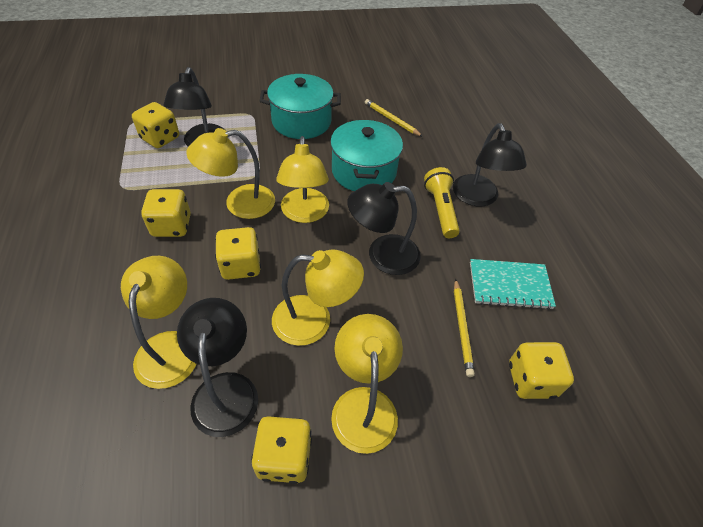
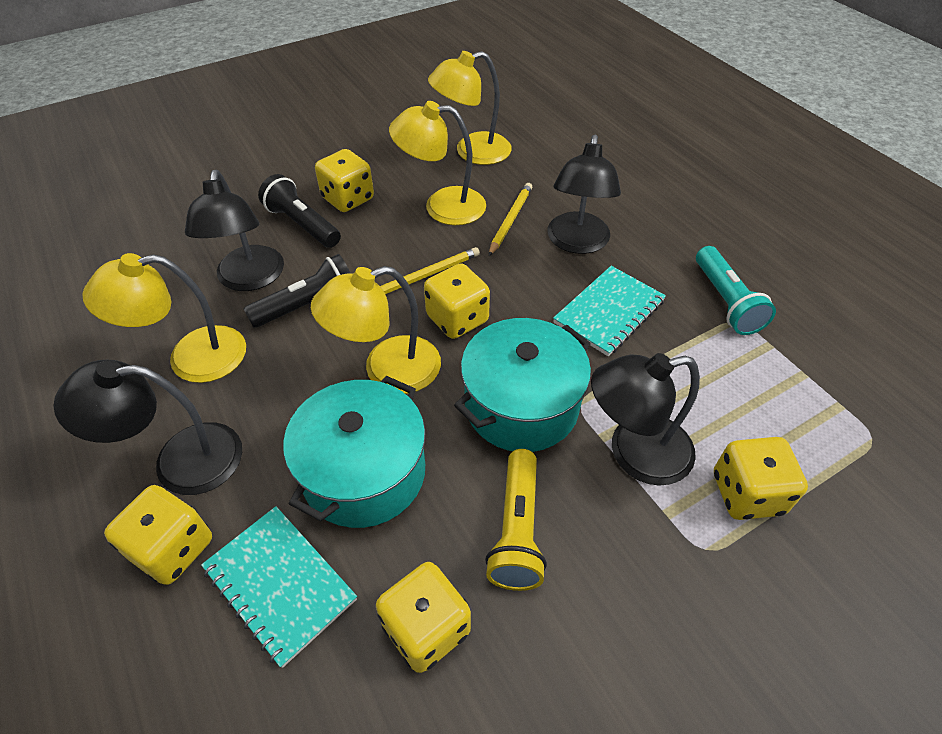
black flashlight: 0 -> 2
turquoise flashlight: 0 -> 1
turquoise notebook: 1 -> 2
yellow lamp: 5 -> 4

